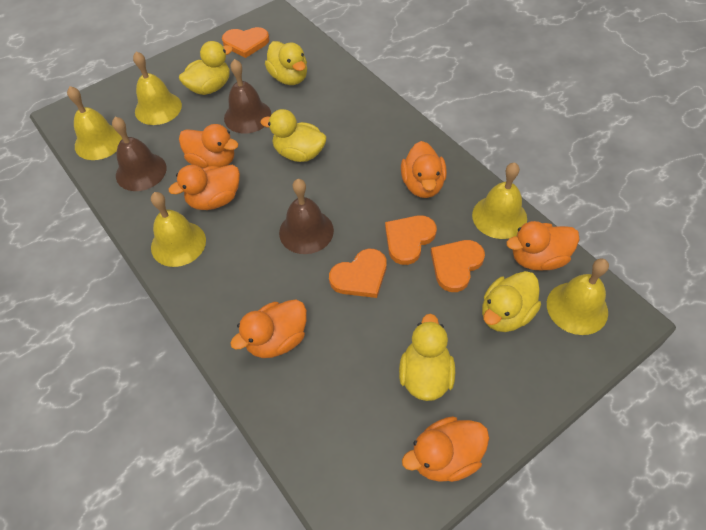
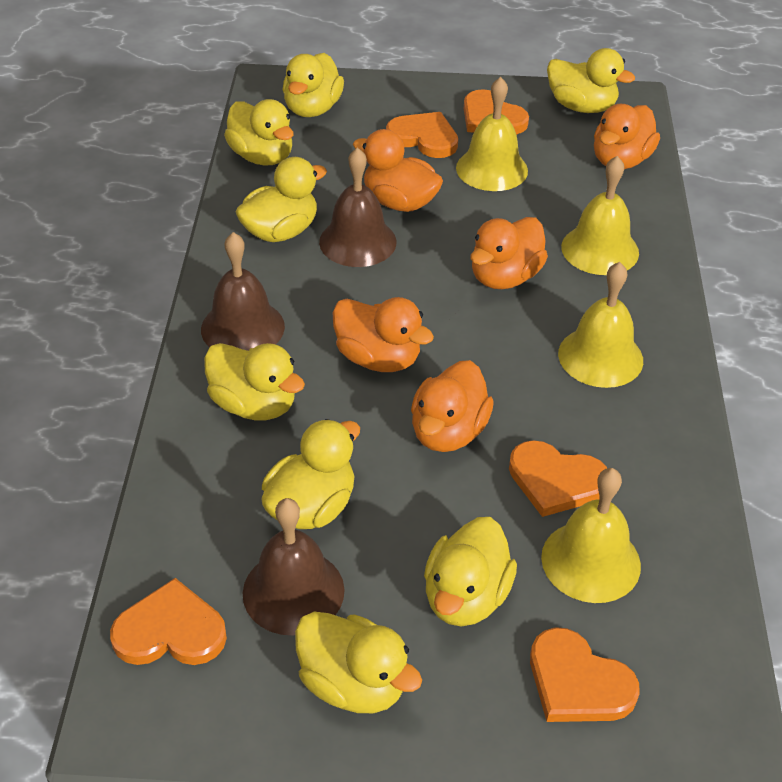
orange duck: 6 -> 5
orange heart: 4 -> 5
yellow bell: 5 -> 4
yellow duck: 5 -> 8

